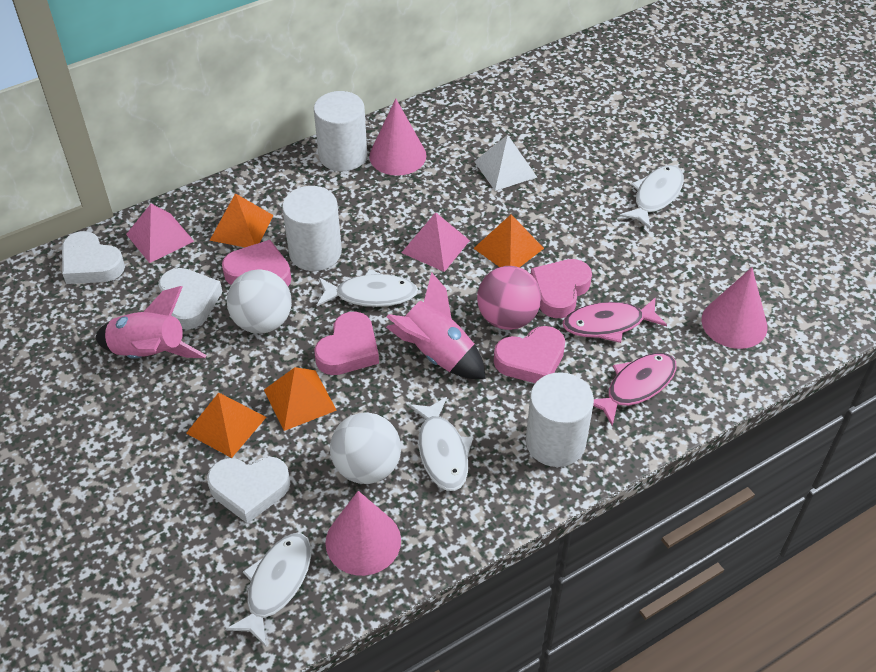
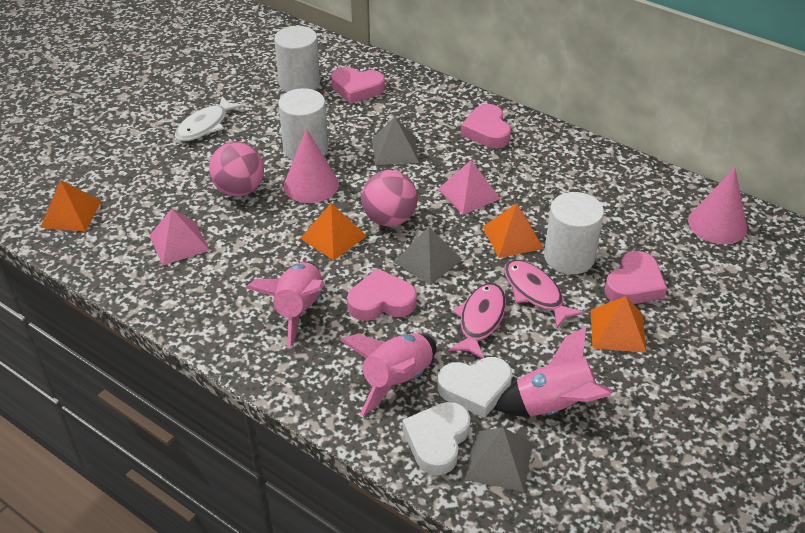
grey pyramid: 0 -> 3
pink ball: 1 -> 2
pink cone: 3 -> 2
pink rocket: 2 -> 3
white ball: 2 -> 0
white fish: 4 -> 1
white heart: 3 -> 2
white pyramid: 1 -> 0

